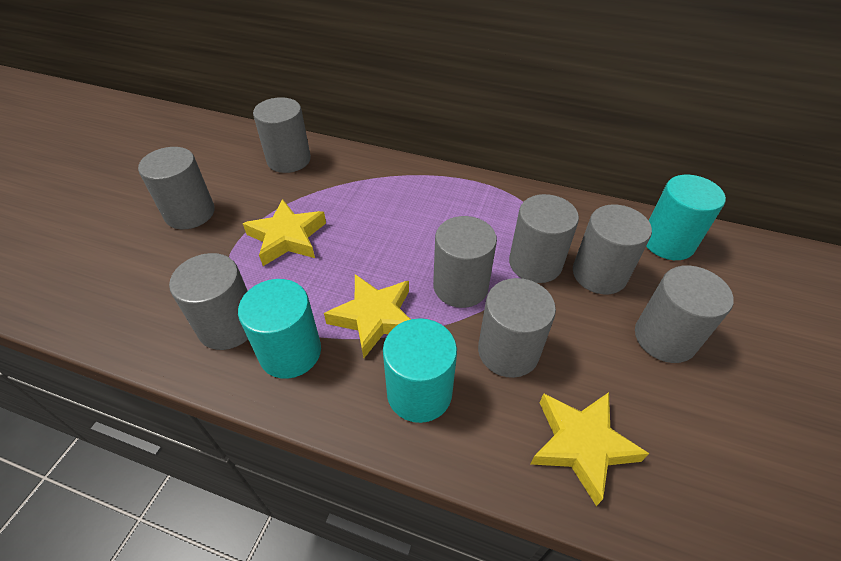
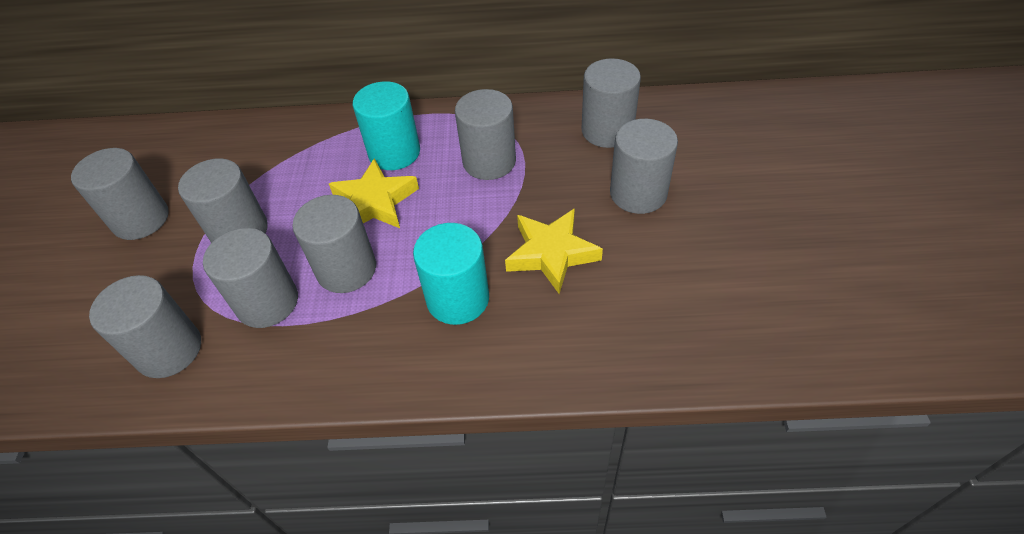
turquoise cylinder: 3 -> 2
yellow star: 3 -> 2

